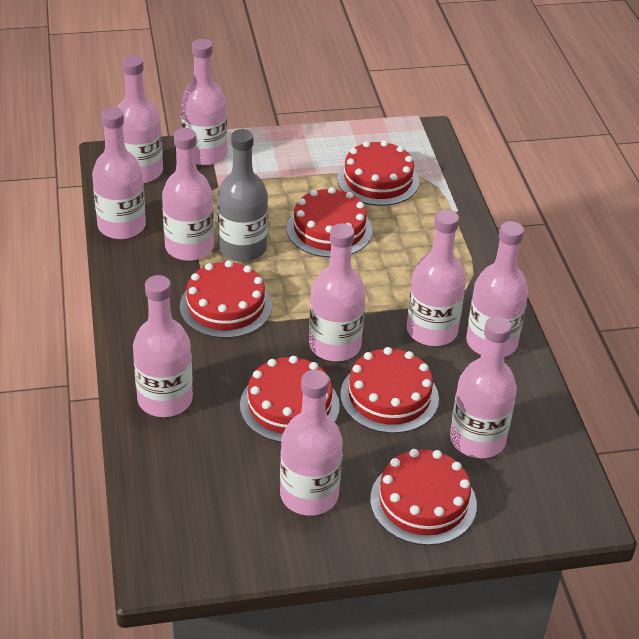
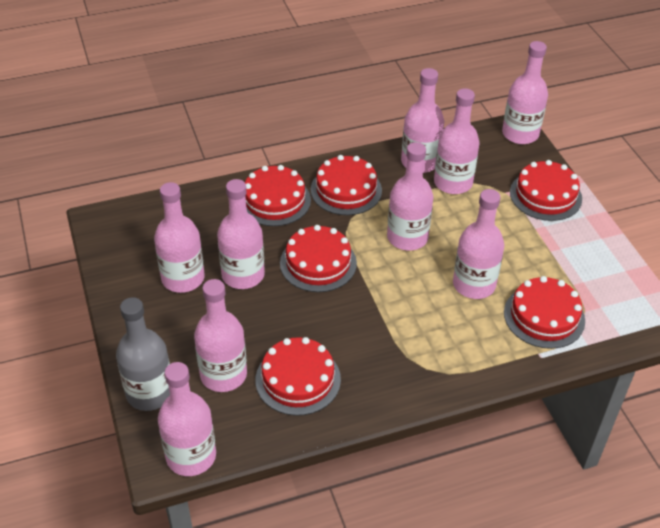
pink bottle: 10 -> 9

